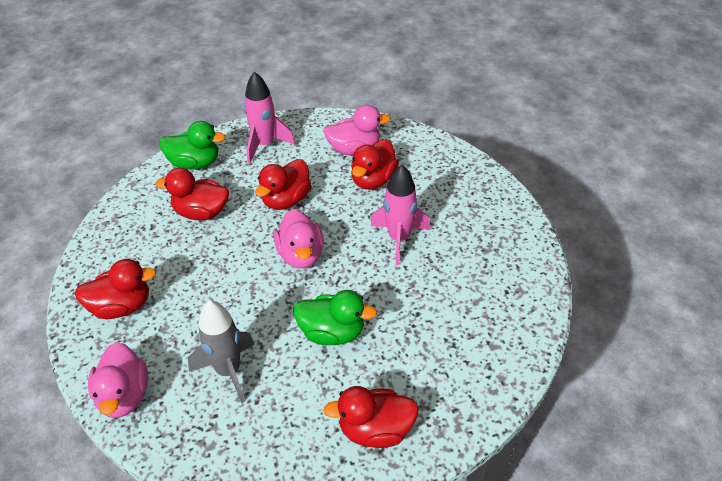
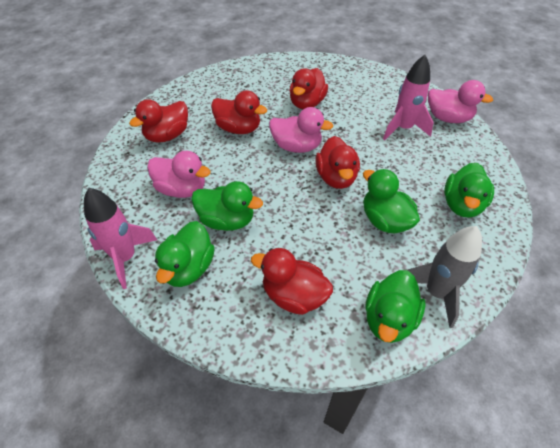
green duck: 2 -> 5

